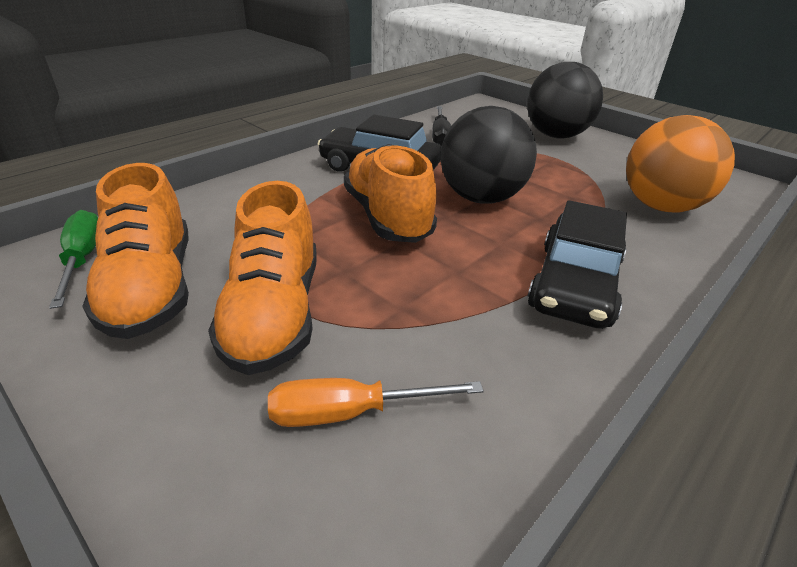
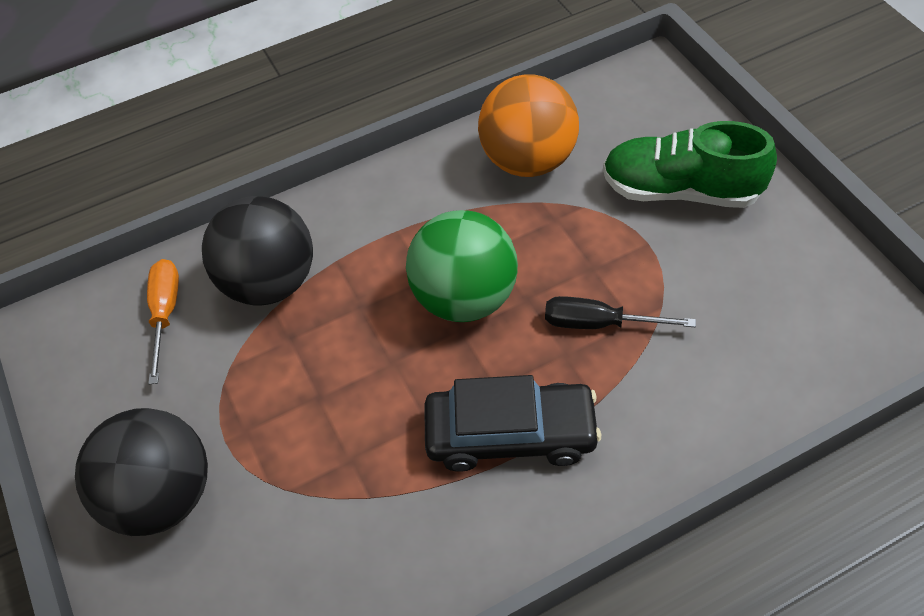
black car: 2 -> 1
green ball: 0 -> 1
green screwdriver: 1 -> 0
green shoe: 0 -> 1
orange shoe: 3 -> 0

